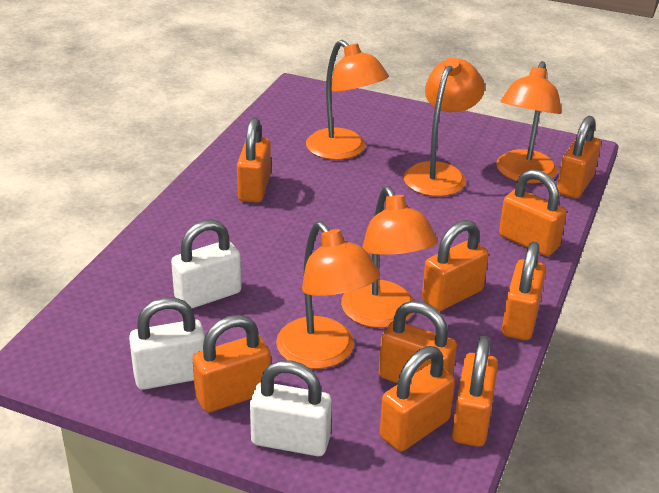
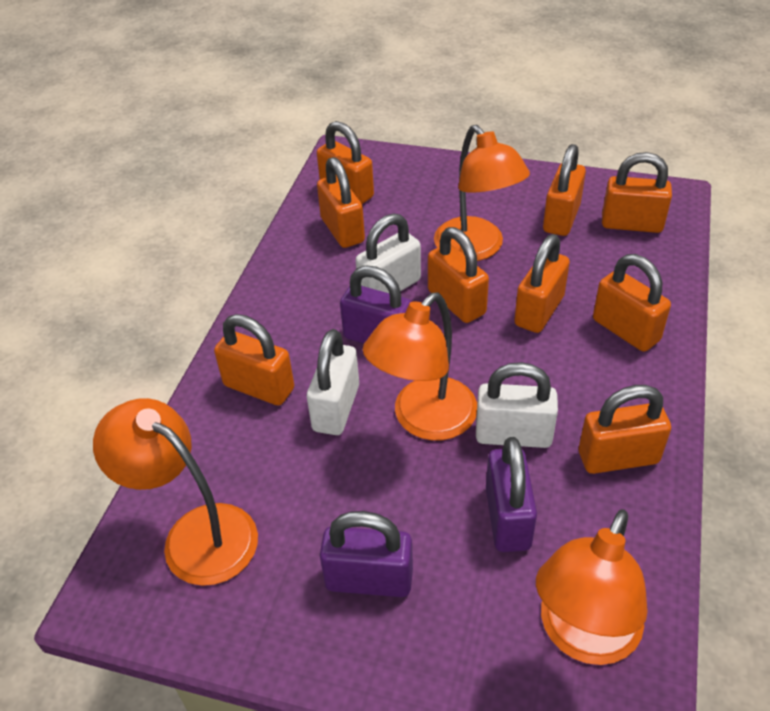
orange lamp: 5 -> 4
purple padlock: 0 -> 3

